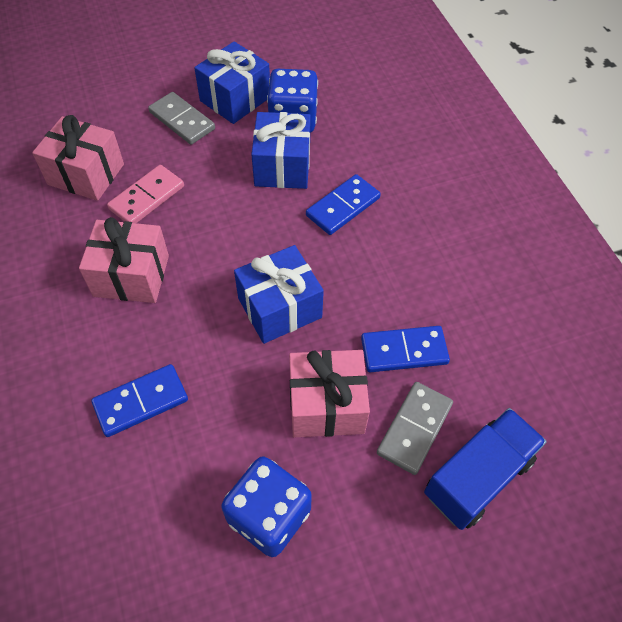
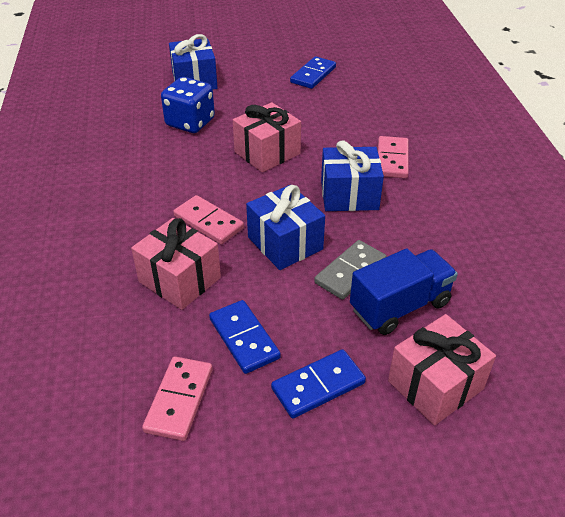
blue dice: 2 -> 1
grey domino: 2 -> 1
pink domino: 1 -> 3

